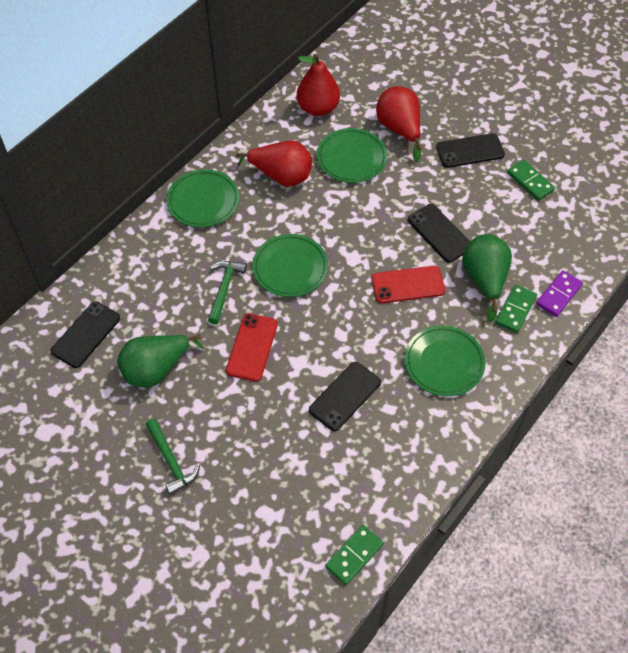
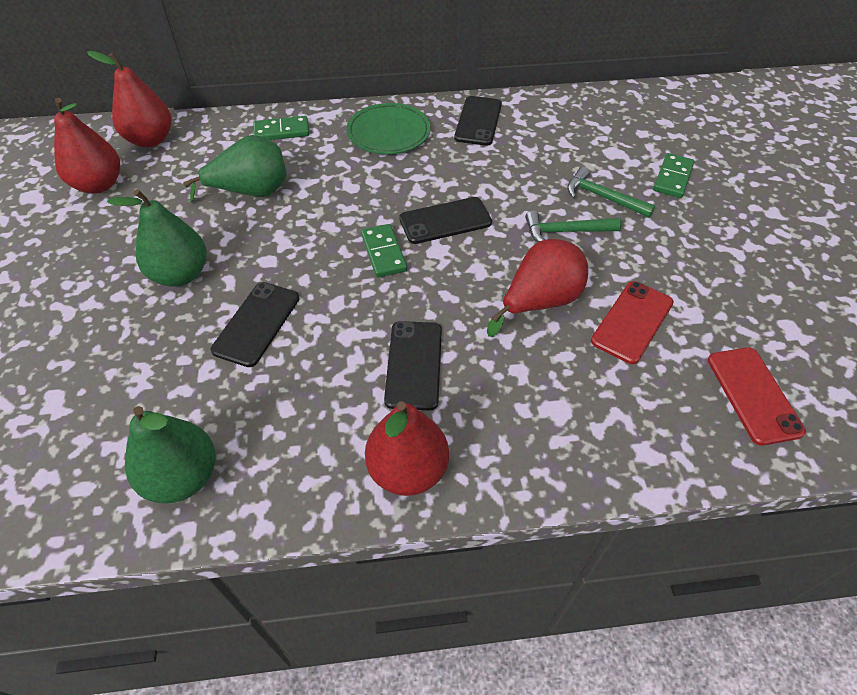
green pear: 2 -> 3
green plate: 4 -> 1
purple domino: 1 -> 0
red pear: 3 -> 4

